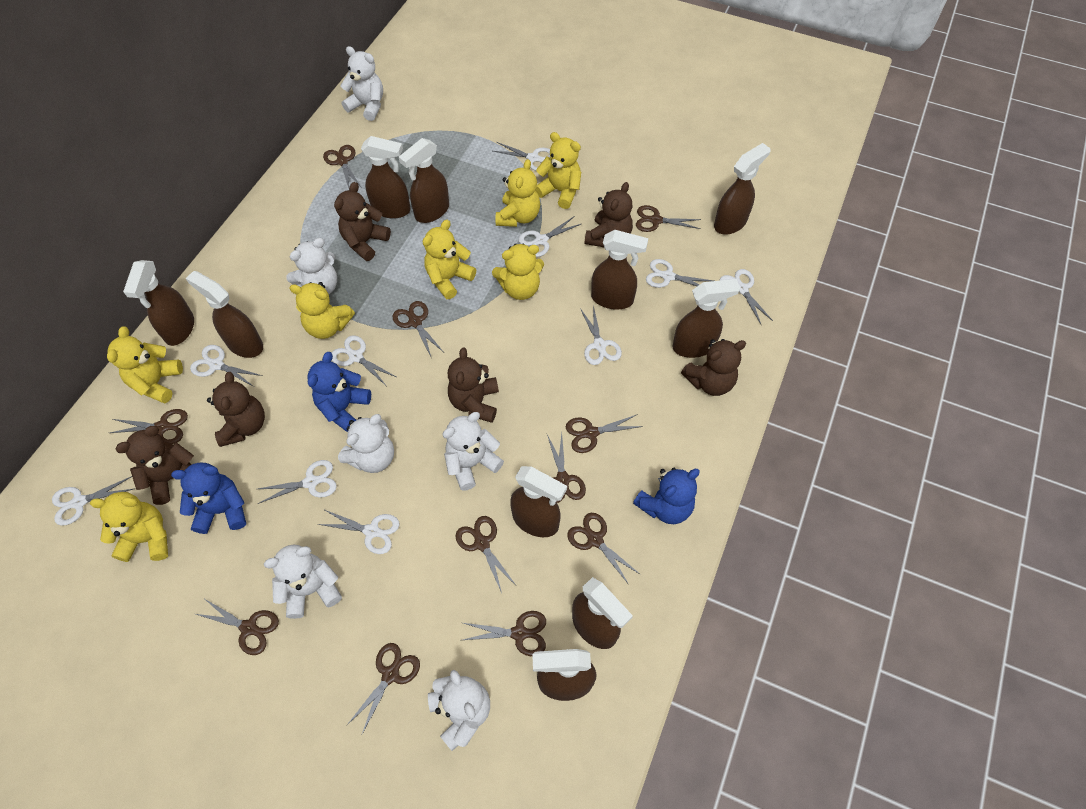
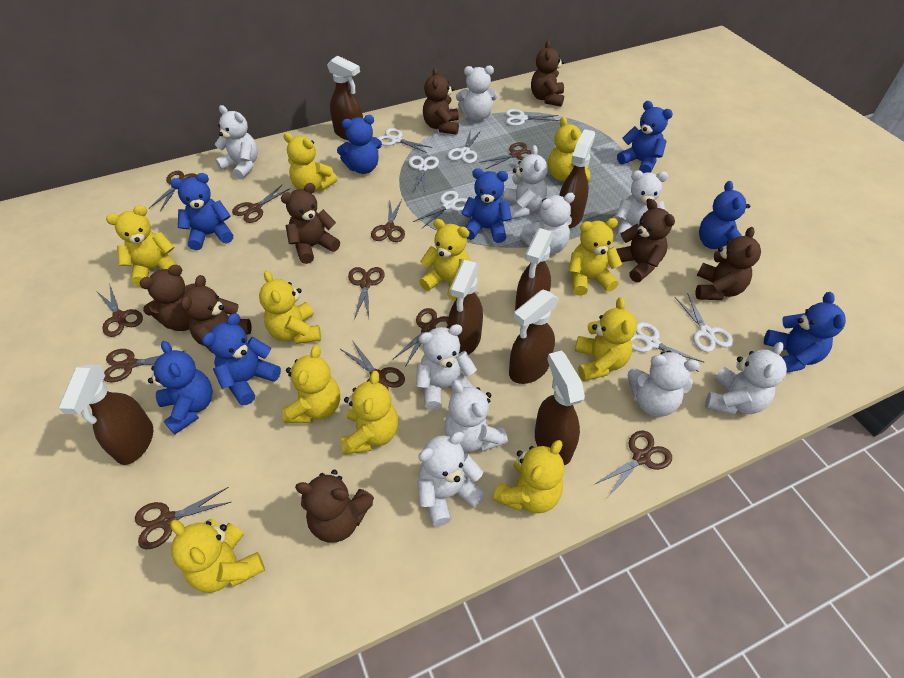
blue teddy bear: 3 -> 8
brown spray bottle: 10 -> 7
brown teddy bear: 6 -> 8
white scissors: 10 -> 7
white teddy bear: 6 -> 10
yellow teddy bear: 7 -> 11

